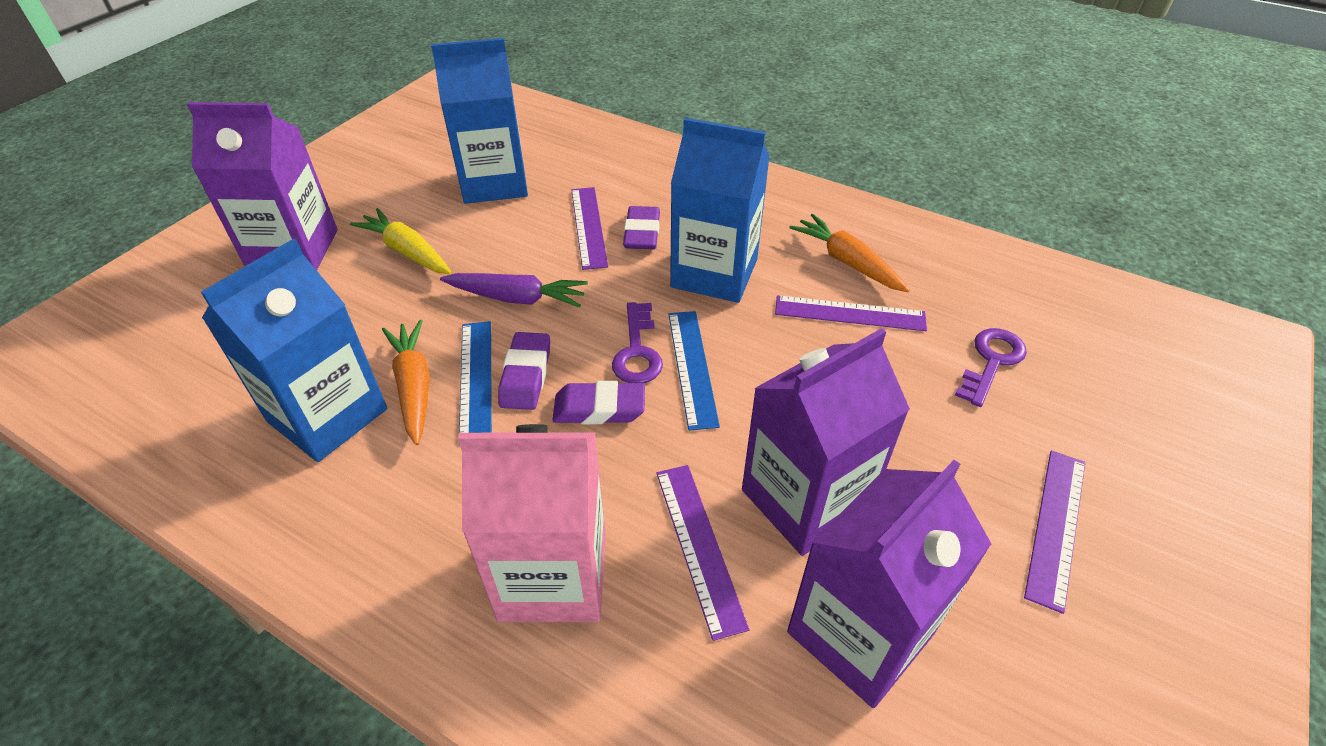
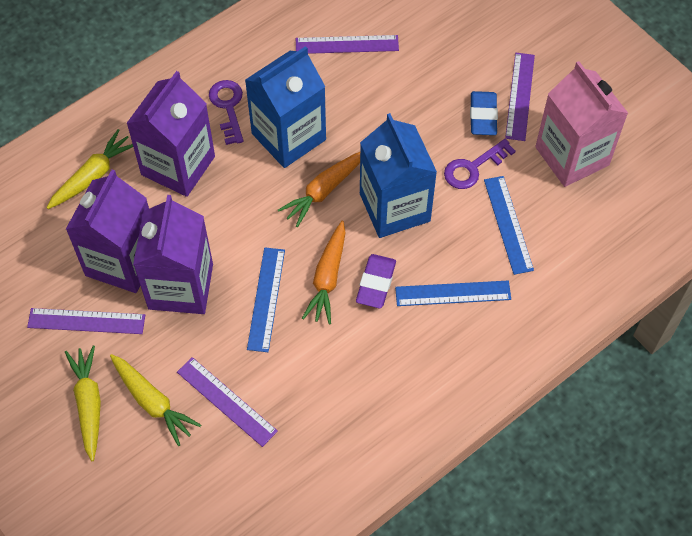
blue carton: 3 -> 2
blue eraser: 0 -> 1
blue ruler: 2 -> 3
purple carrot: 1 -> 0
purple eraser: 3 -> 1
yellow carrot: 1 -> 3

